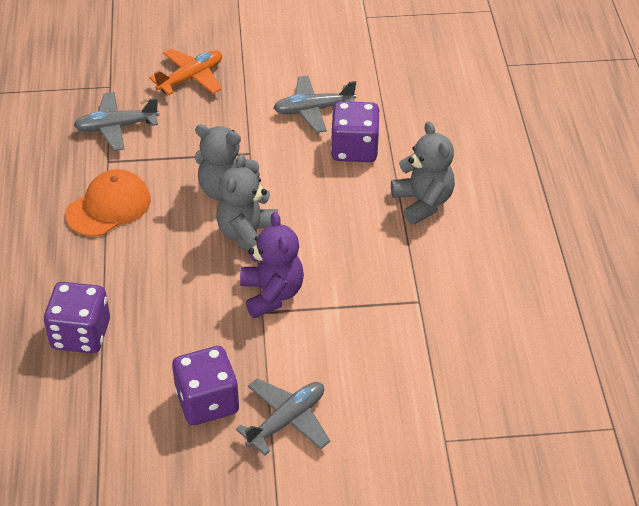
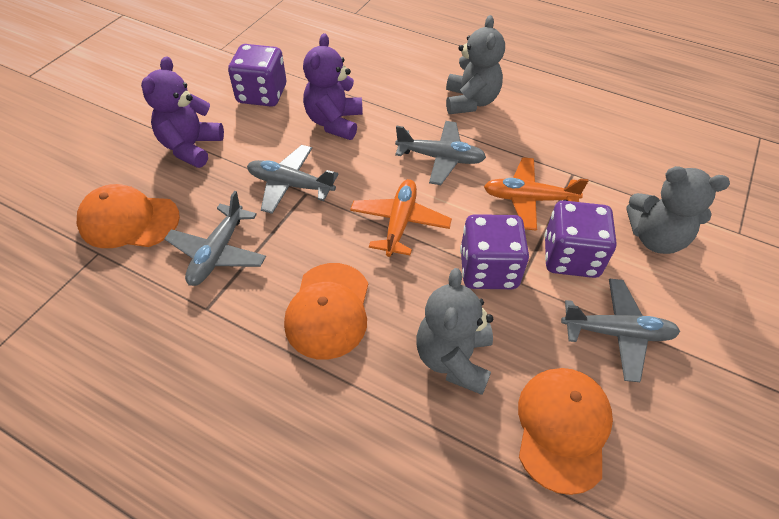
grey plane: 3 -> 4
orange cap: 1 -> 3
orange plane: 1 -> 2
purple teddy bear: 1 -> 2

